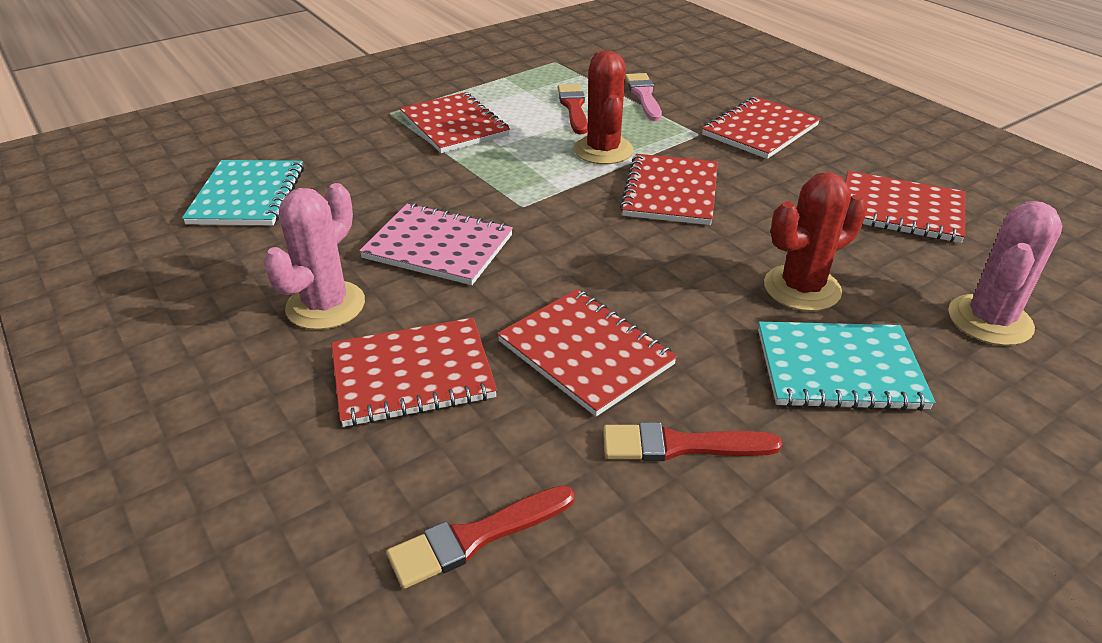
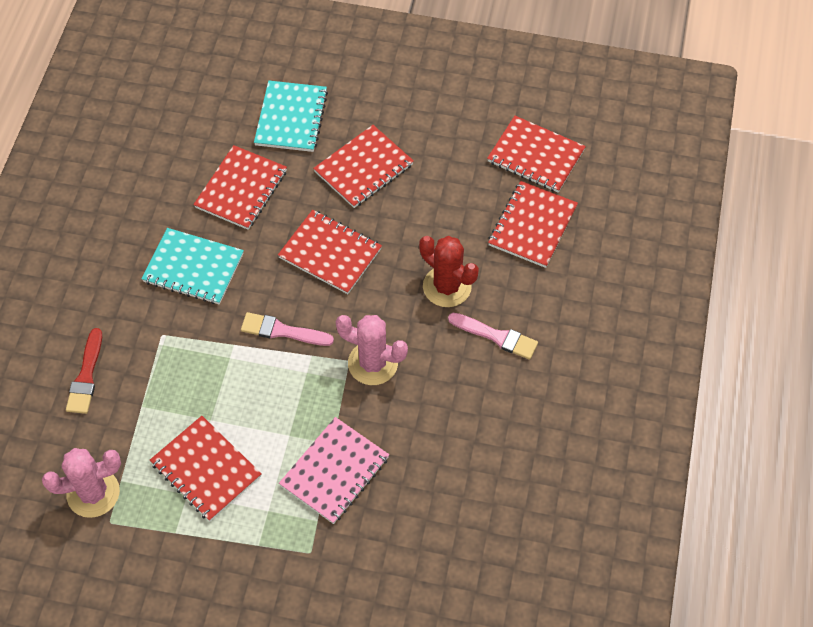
pink brush: 1 -> 2
red brush: 3 -> 1
red cactus: 2 -> 1

